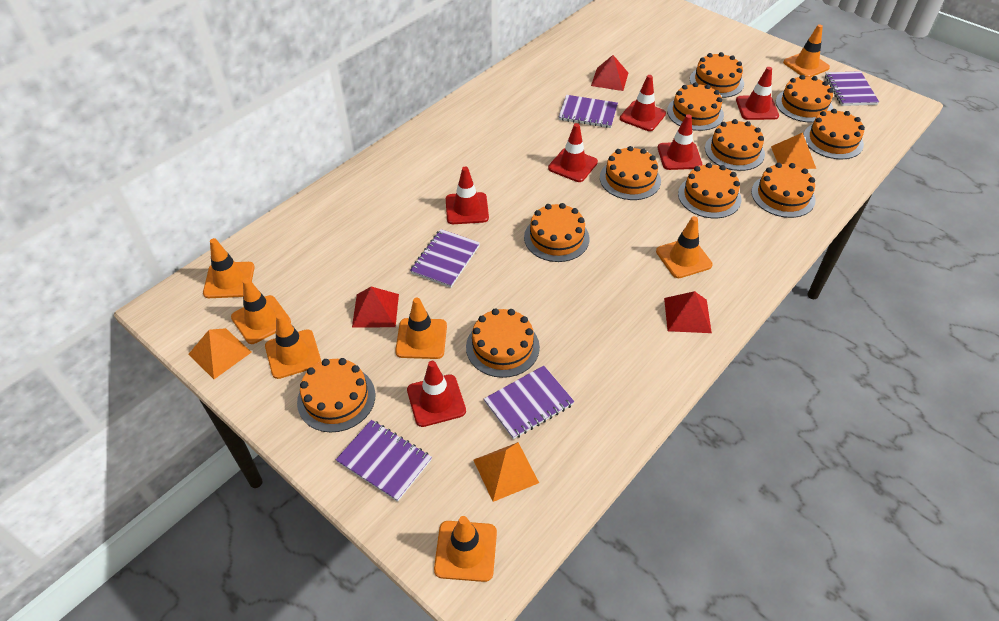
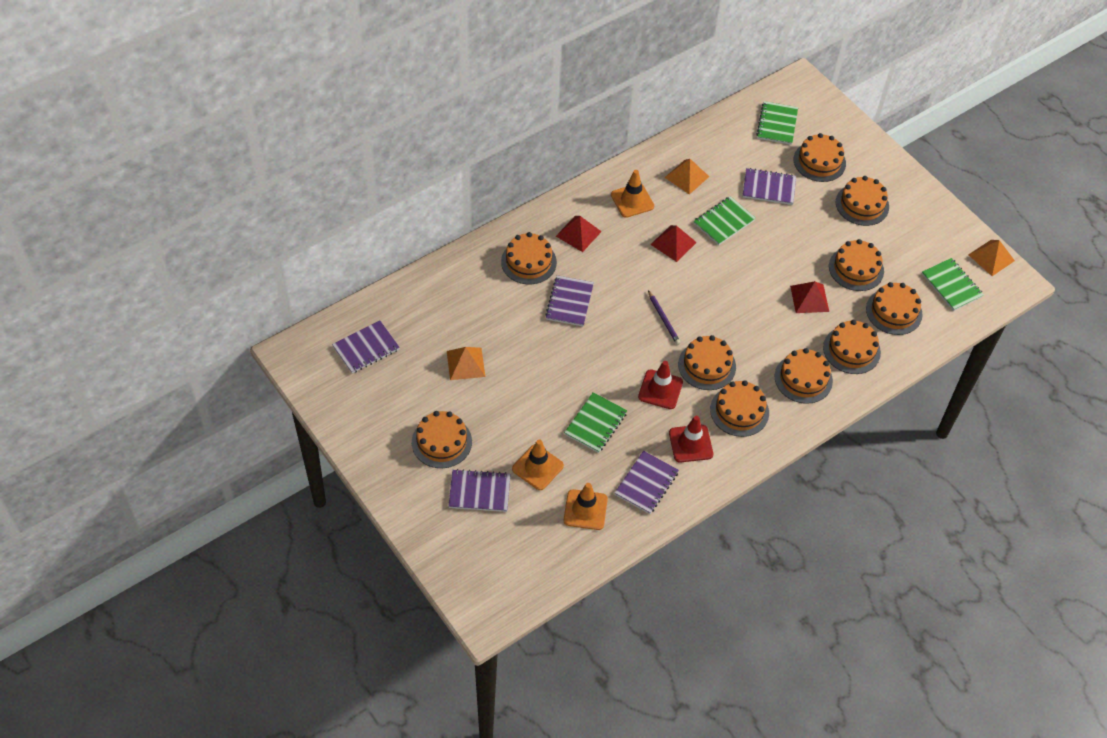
green notebook: 0 -> 4
orange cake: 11 -> 10
orange traffic cone: 7 -> 3
purple pencil: 0 -> 1
red traffic cone: 6 -> 2

